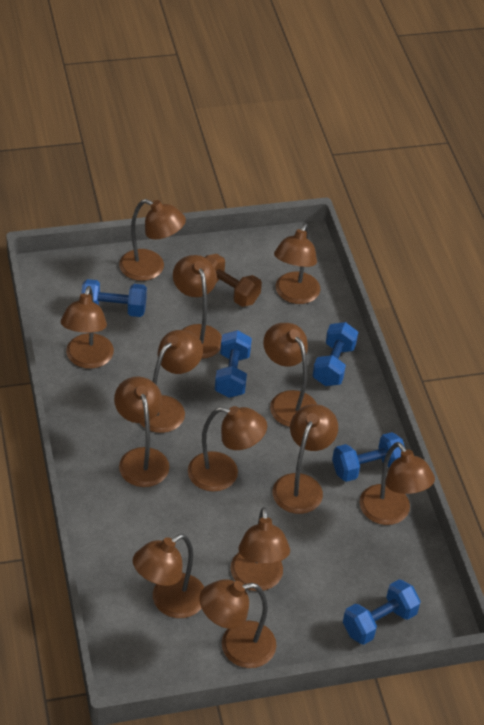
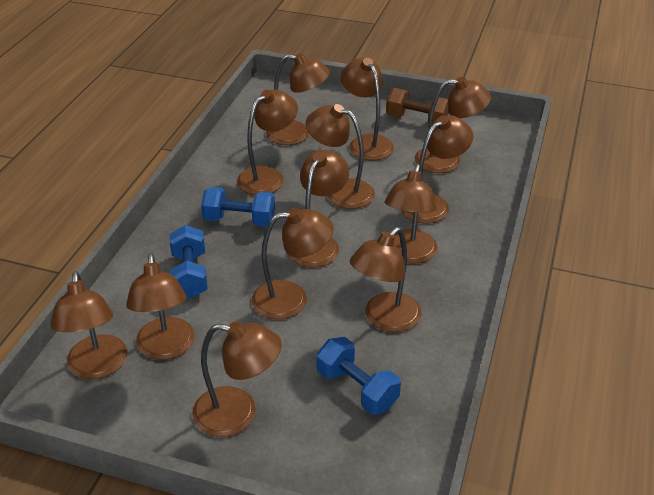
blue dumbbell: 5 -> 3

